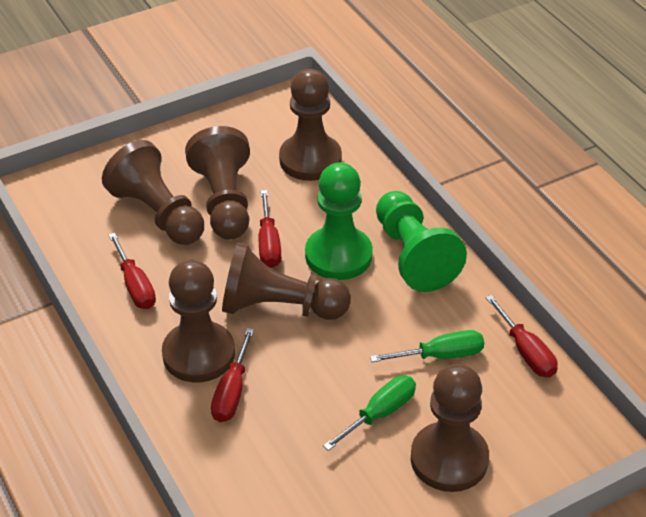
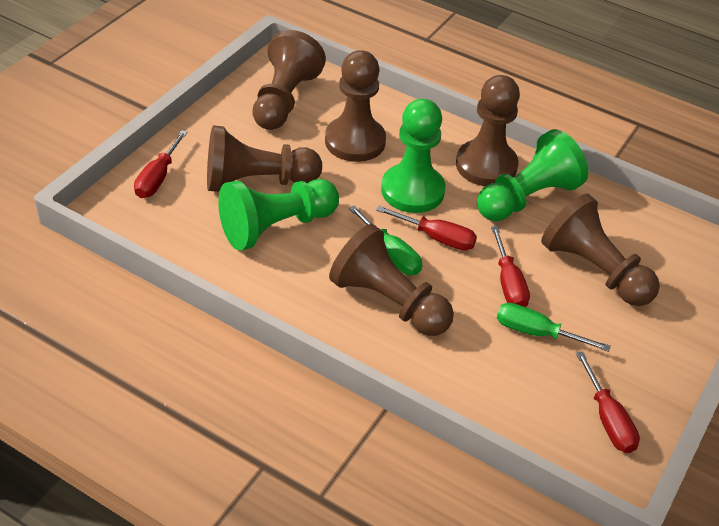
green pawn: 2 -> 3

